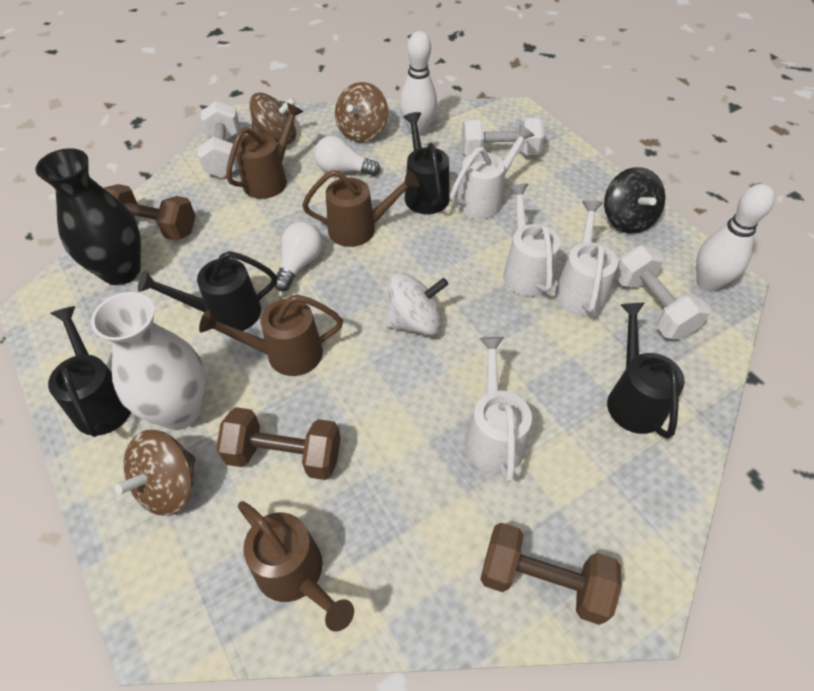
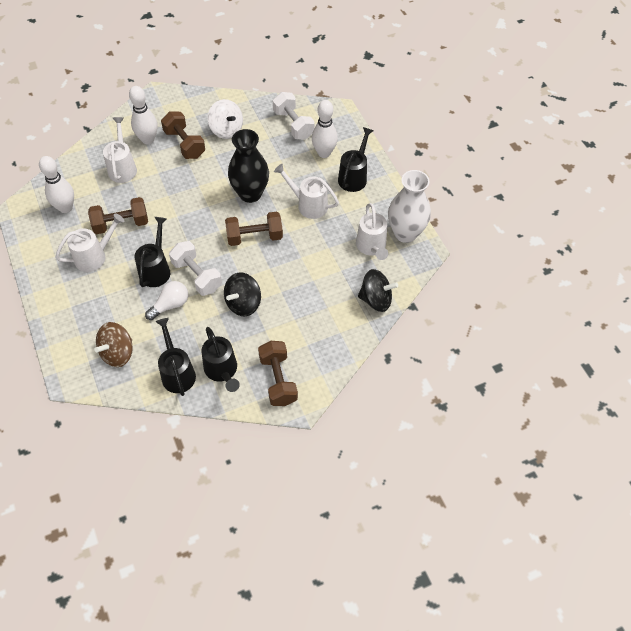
black spinning top: 1 -> 2
brown dumbbell: 3 -> 4
brown spinning top: 3 -> 1
brown watering can: 4 -> 0
white bowling pin: 2 -> 3
white dumbbell: 3 -> 2
white light bulb: 2 -> 1

